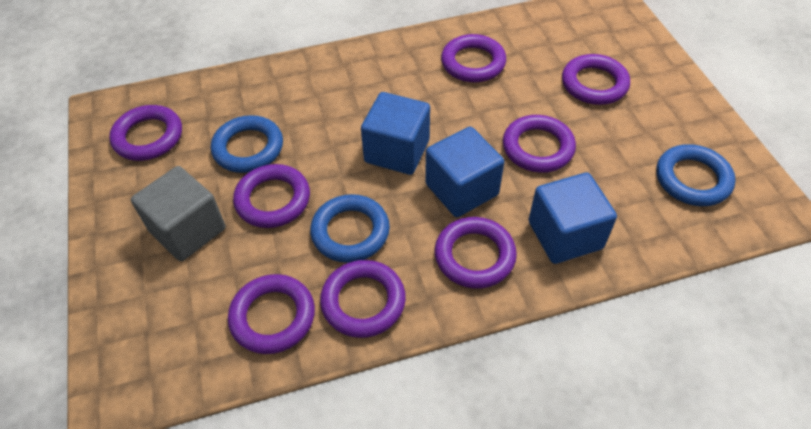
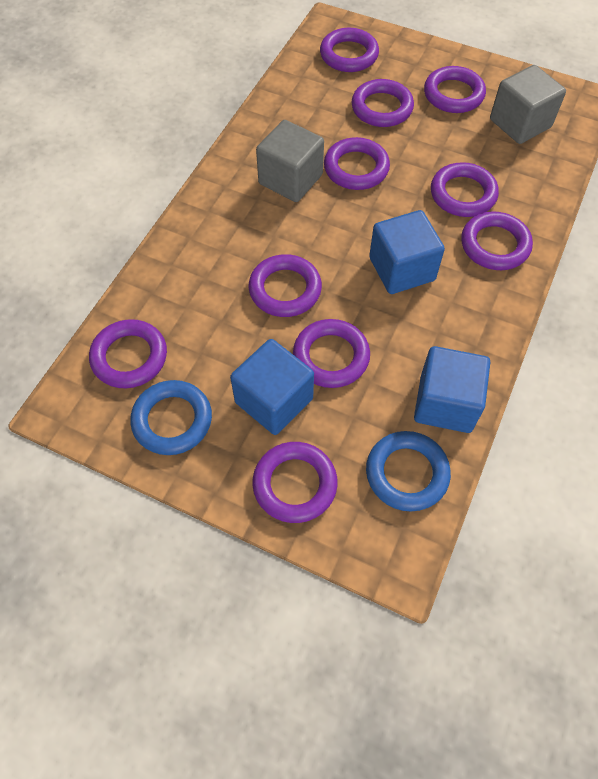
blue ring: 3 -> 2
grey cube: 1 -> 2
purple ring: 8 -> 10

